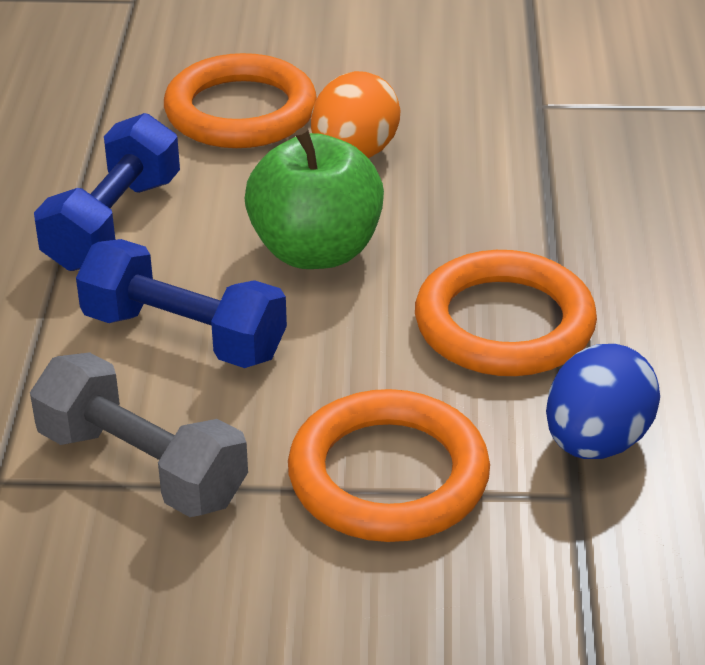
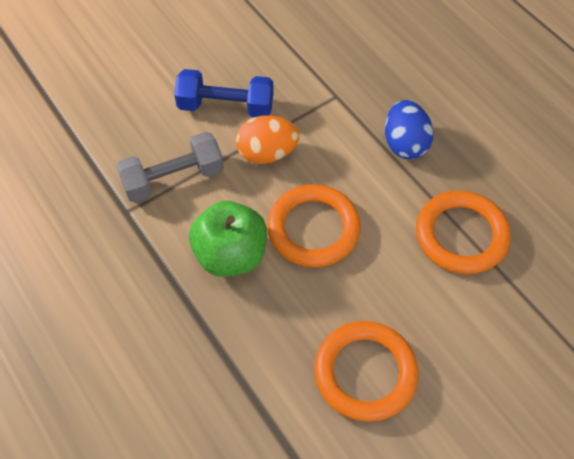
blue dumbbell: 2 -> 1

